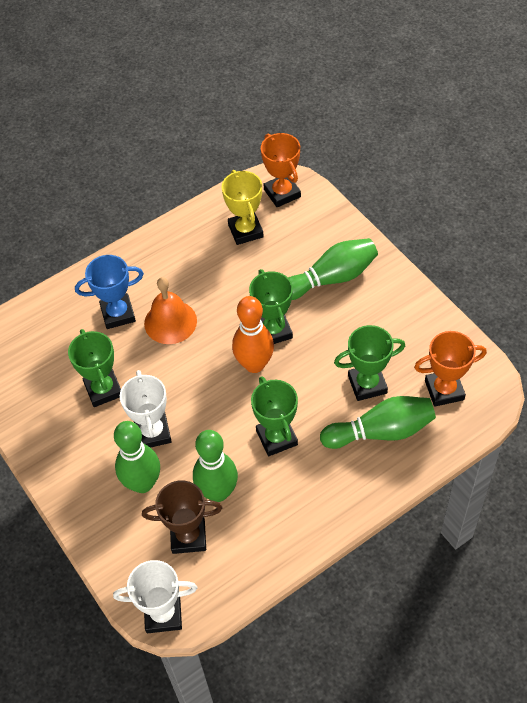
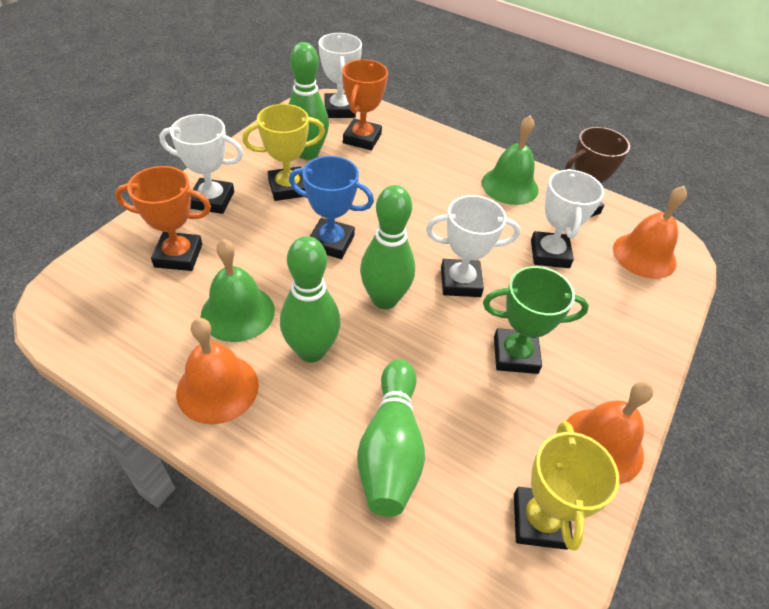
green bell: 0 -> 2
green trophy: 4 -> 1
orange bell: 1 -> 3
orange bowling pin: 1 -> 0
white trophy: 2 -> 4
yellow trophy: 1 -> 2

